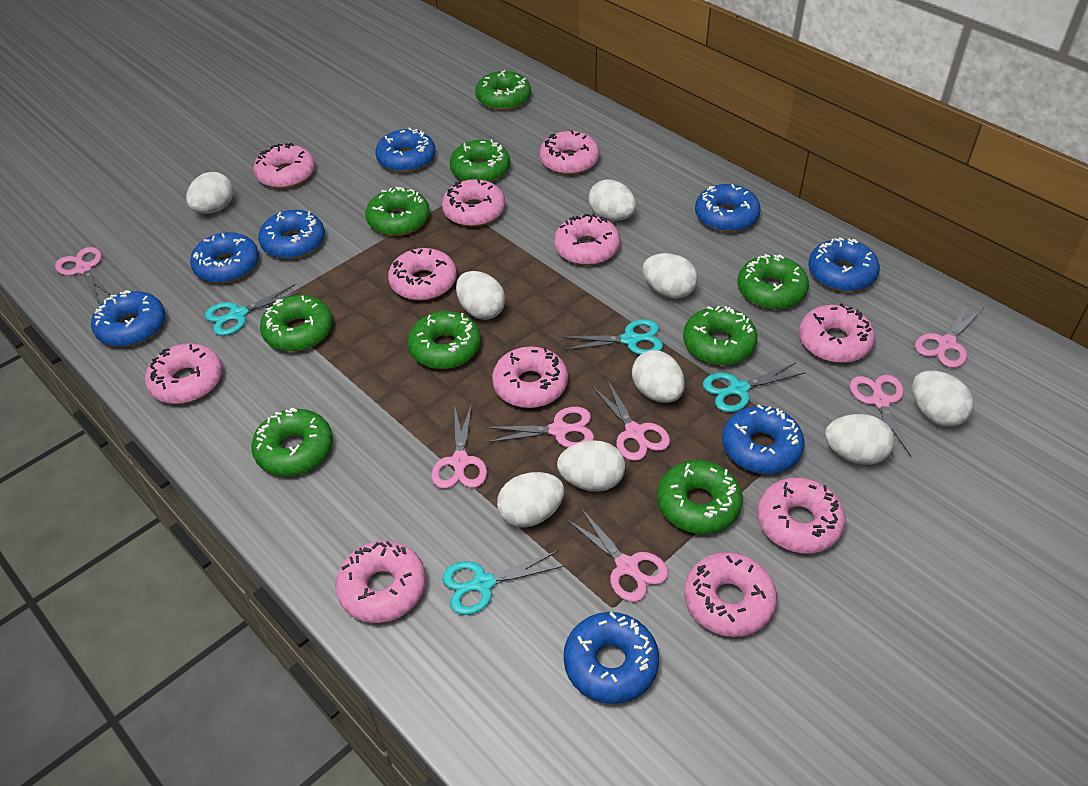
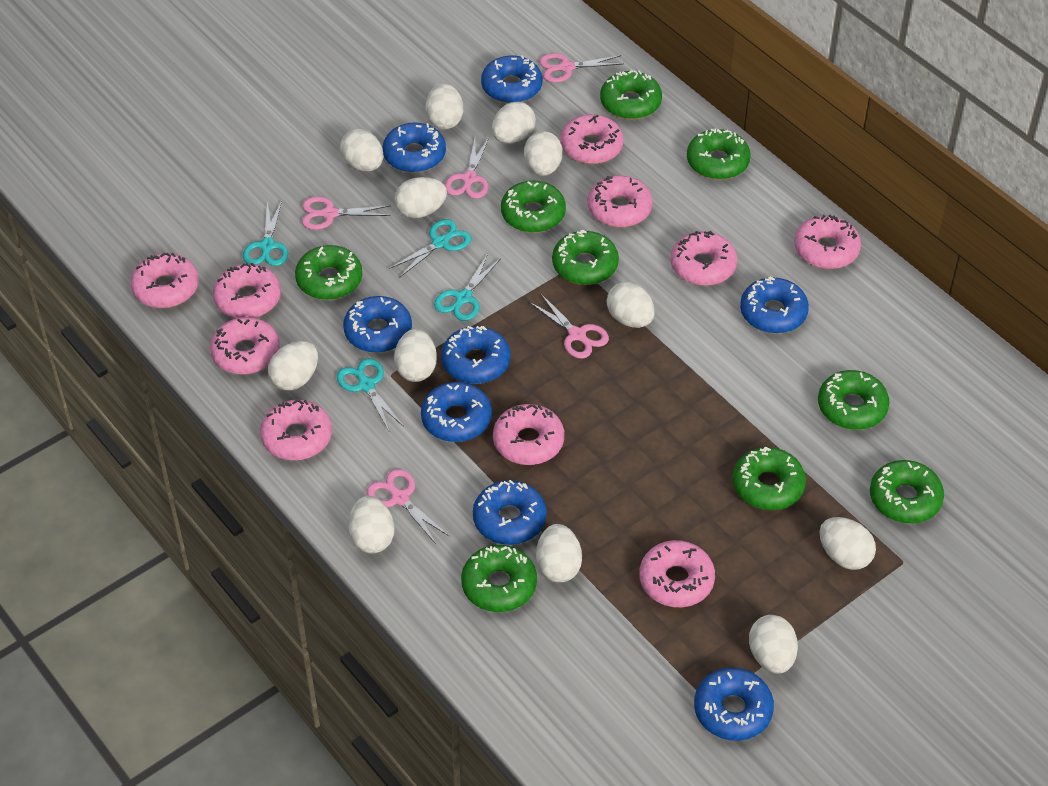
pink donut: 11 -> 10
pink scissors: 7 -> 5
white egg: 9 -> 12

